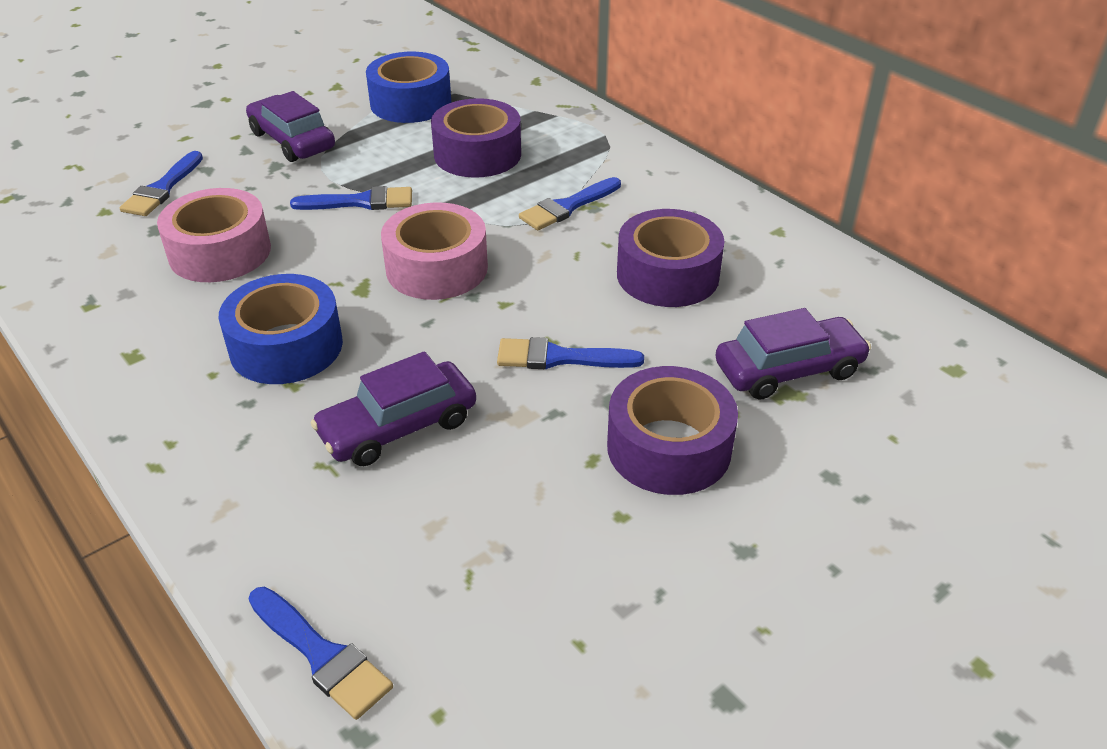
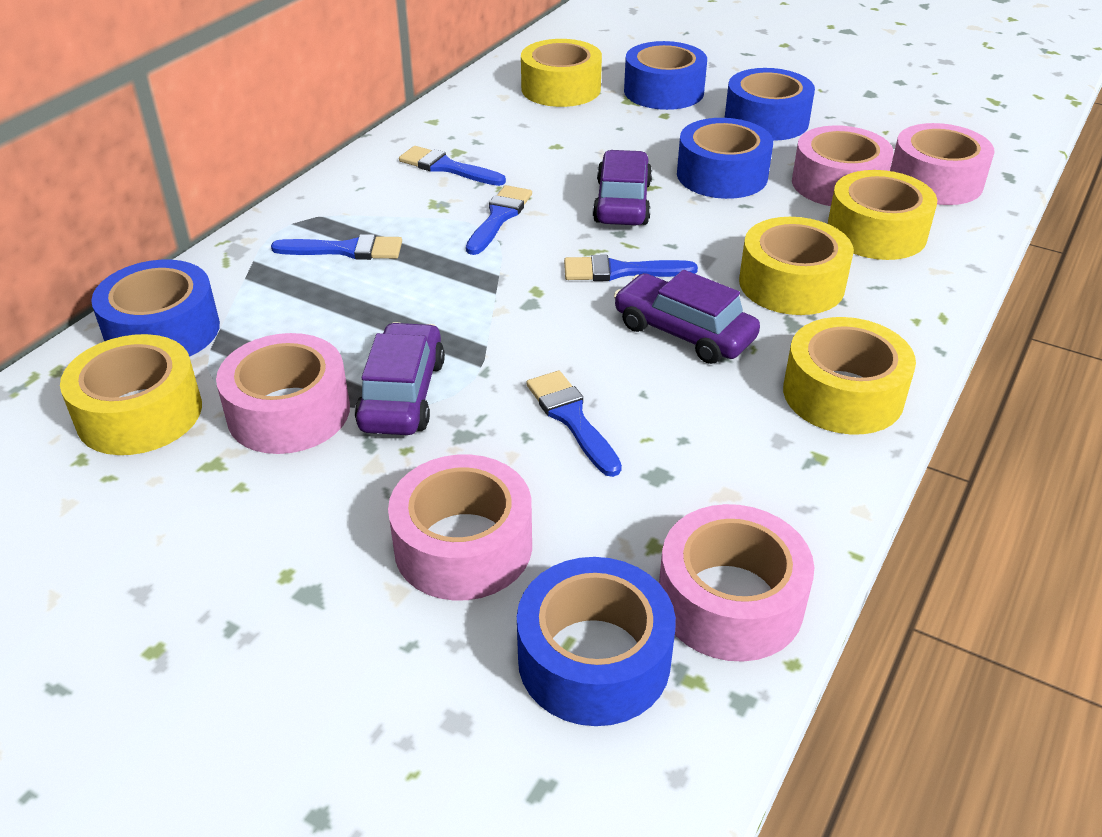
blue tape: 2 -> 5
pink tape: 2 -> 5
purple tape: 3 -> 0
yellow tape: 0 -> 5

